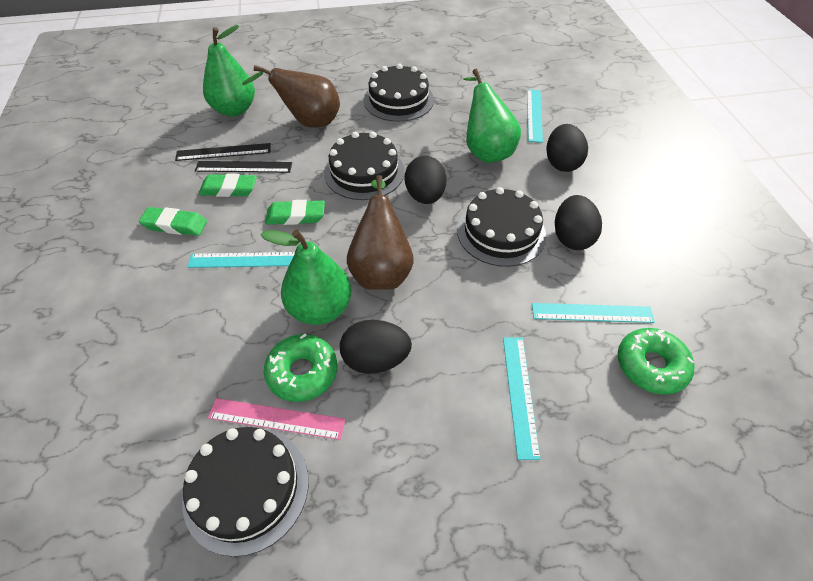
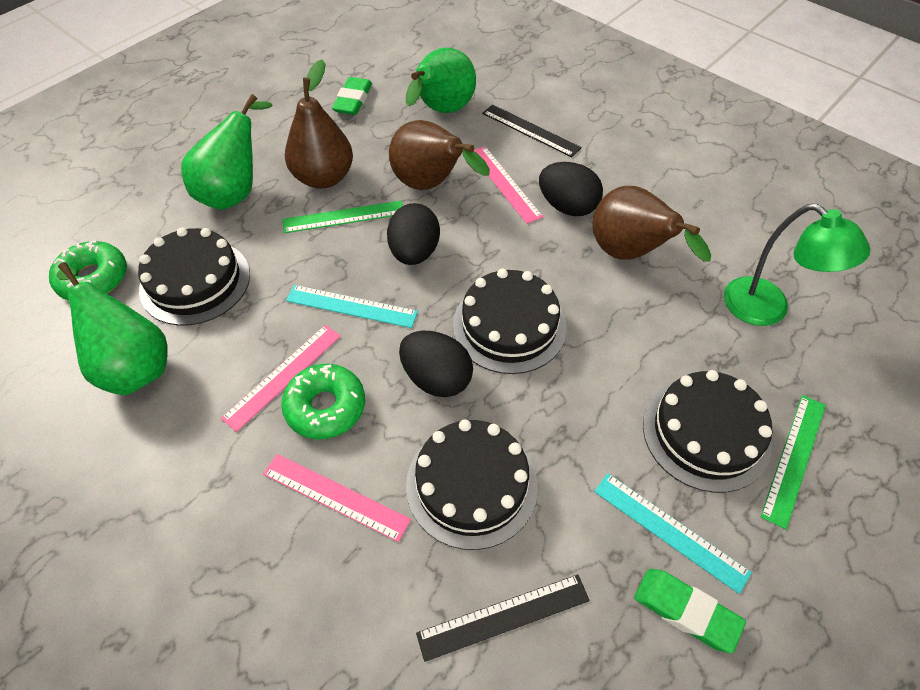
black egg: 4 -> 3
brown pear: 2 -> 3
green eraser: 3 -> 2
green lamp: 0 -> 1
green ruler: 0 -> 2
pink ruler: 1 -> 3
turquoise ruler: 4 -> 2

